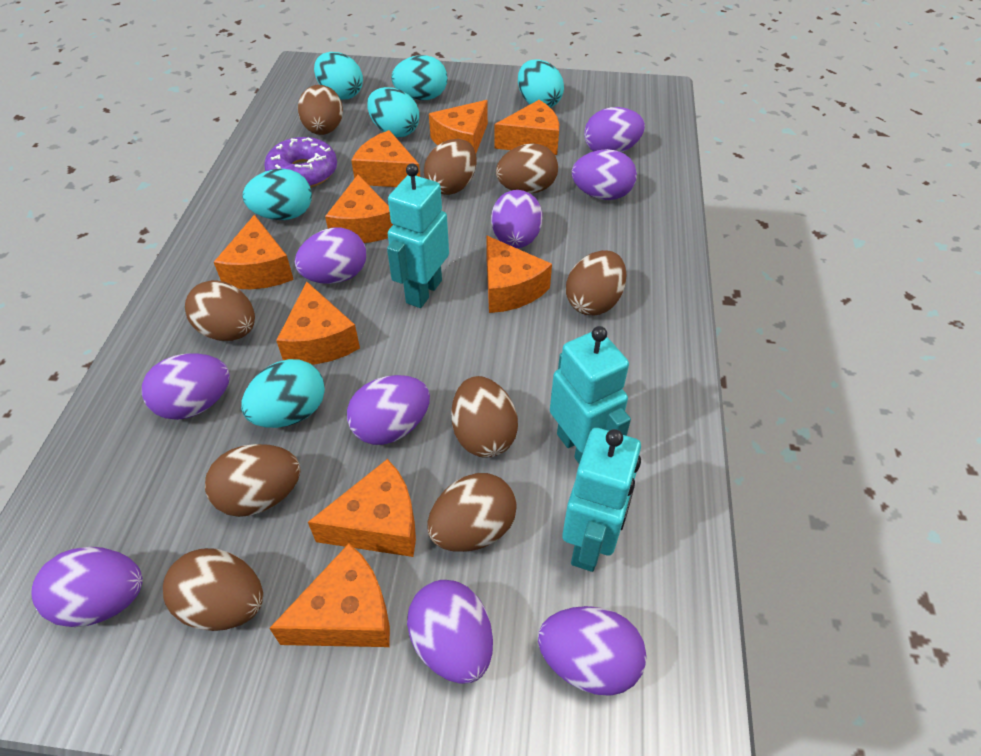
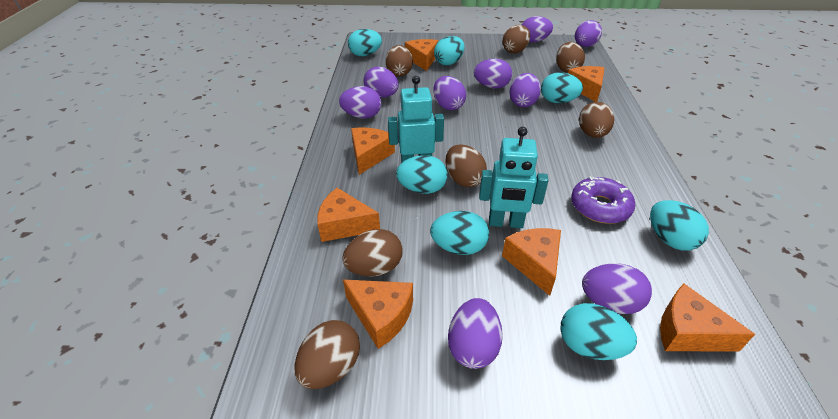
brown egg: 9 -> 7
orange cheese: 9 -> 7
turquoise egg: 6 -> 7
turquoise robot: 3 -> 2

